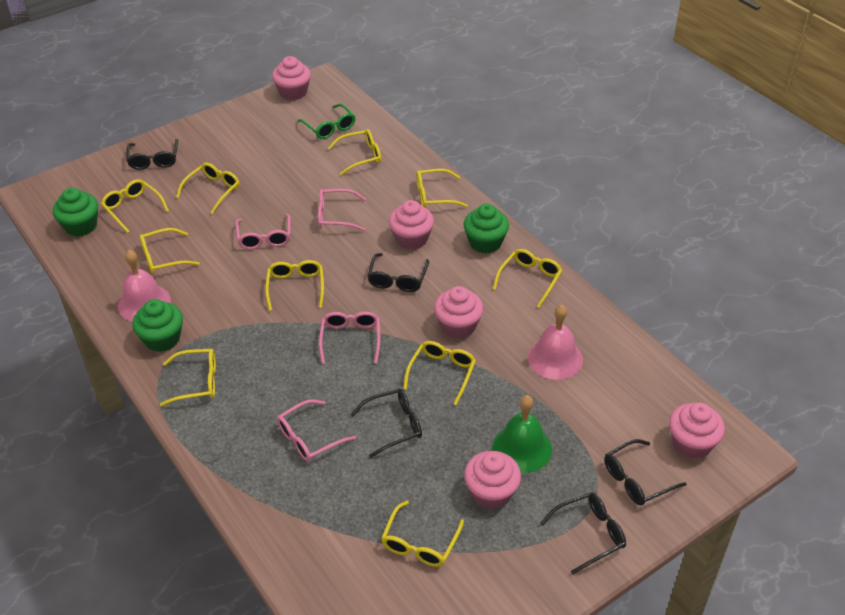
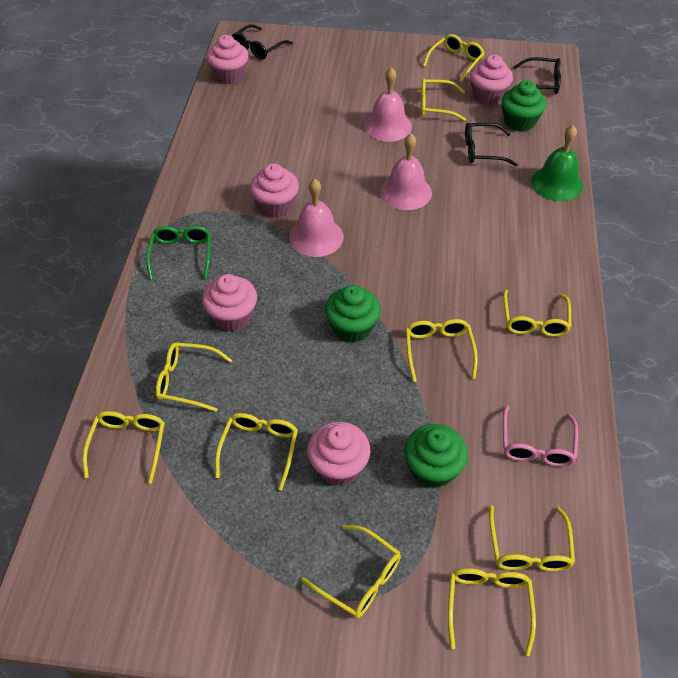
black glasses: 5 -> 3
pink bell: 2 -> 3
pink glasses: 4 -> 1

